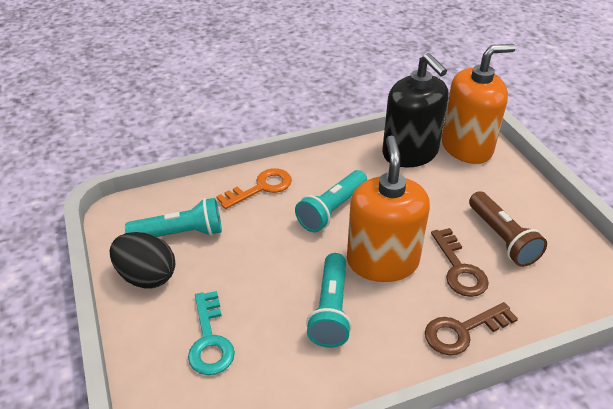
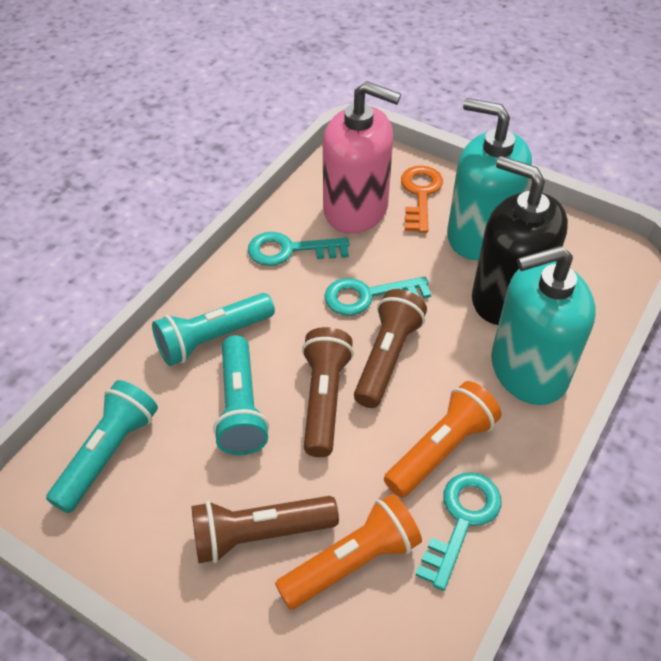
black egg: 1 -> 0
brown flashlight: 1 -> 3
brown key: 2 -> 0
orange flashlight: 0 -> 2
orange soap dispenser: 2 -> 0
pink soap dispenser: 0 -> 1
turquoise key: 1 -> 3
turquoise soap dispenser: 0 -> 2

